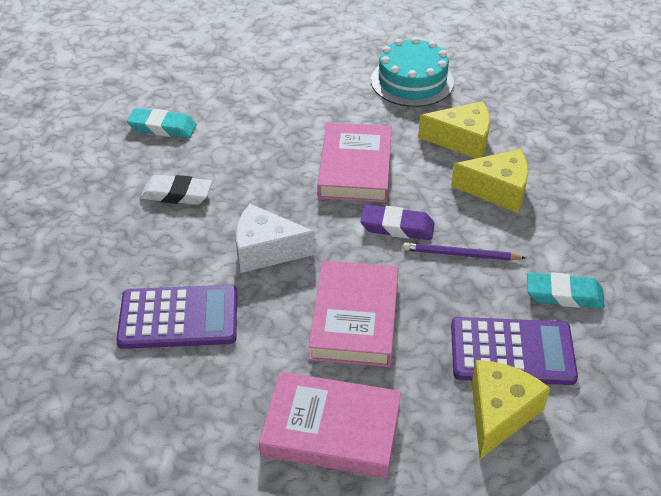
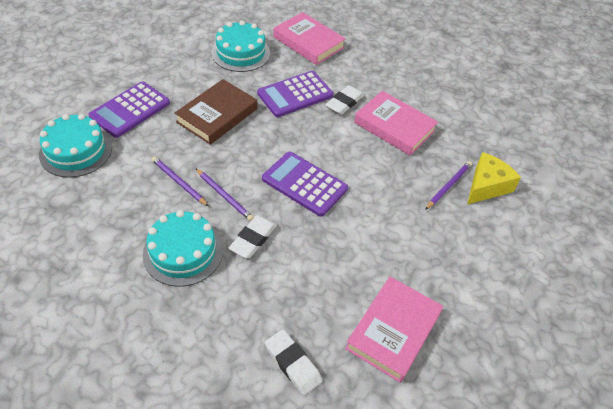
brown book: 0 -> 1
purple calculator: 2 -> 3
purple eraser: 1 -> 0
purple pencil: 1 -> 3
turquoise cake: 1 -> 3
turquoise eraser: 2 -> 0
white cheese: 1 -> 0
white eraser: 1 -> 3
yellow cheese: 3 -> 1

